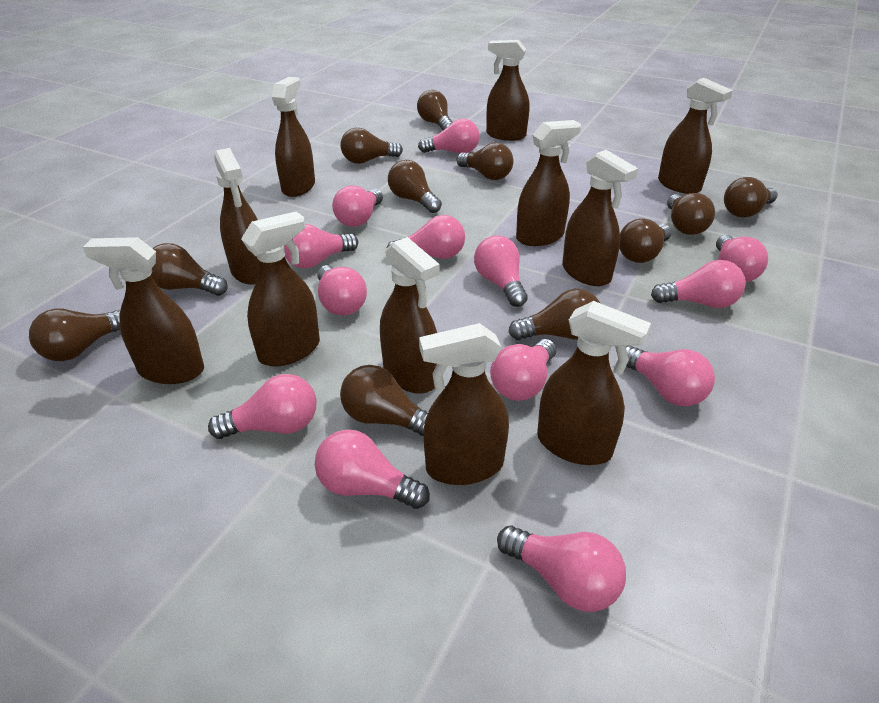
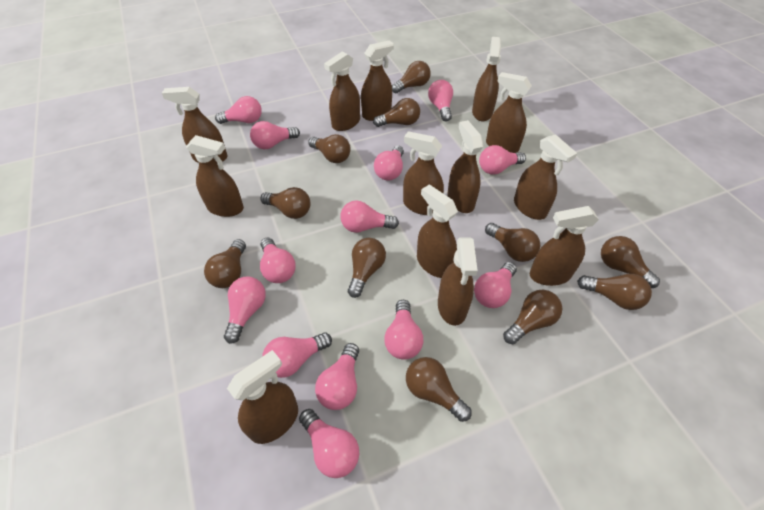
brown spray bottle: 11 -> 13

